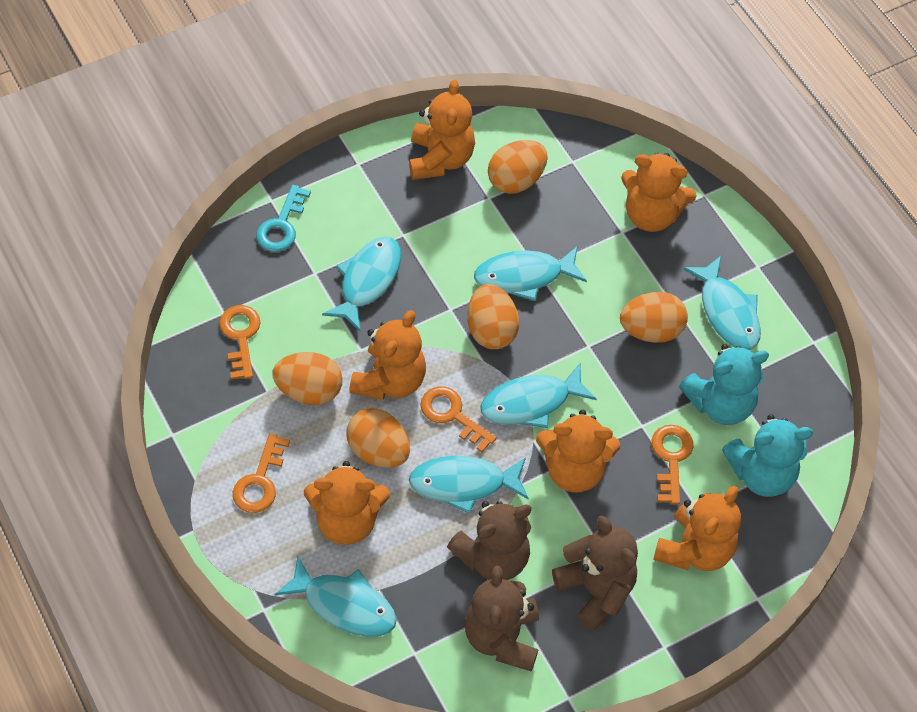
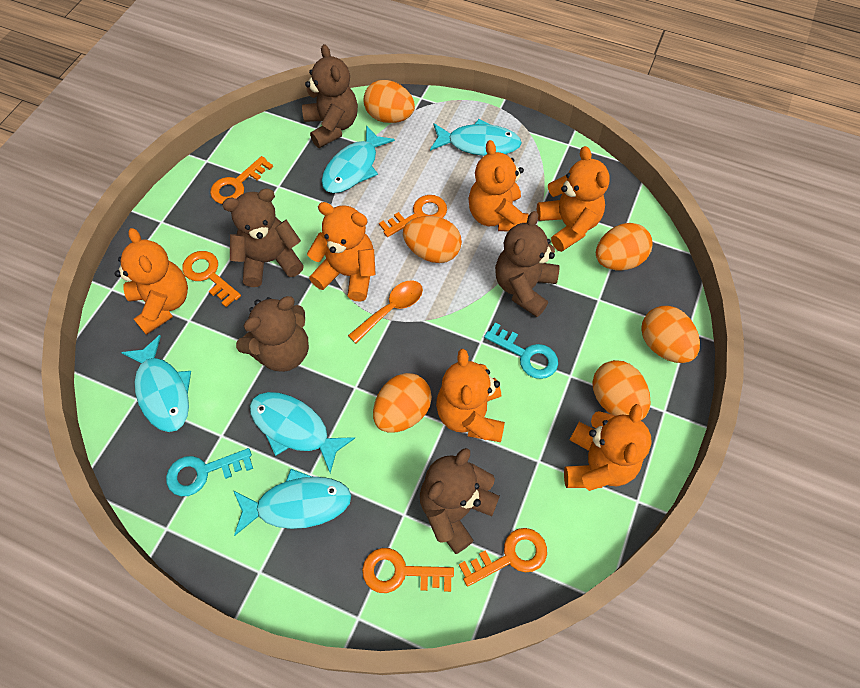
brown teddy bear: 3 -> 5
orange egg: 5 -> 6
orange key: 4 -> 5
orange spoon: 0 -> 1
turquoise fish: 6 -> 5
turquoise key: 1 -> 2
turquoise teddy bear: 2 -> 0

